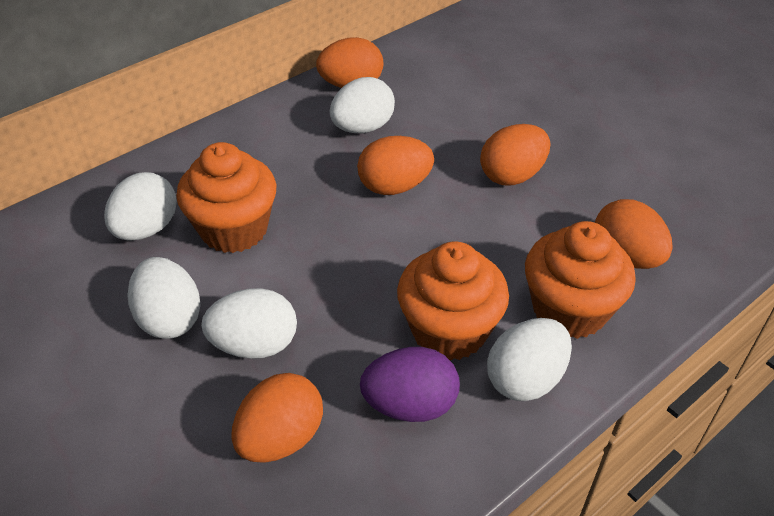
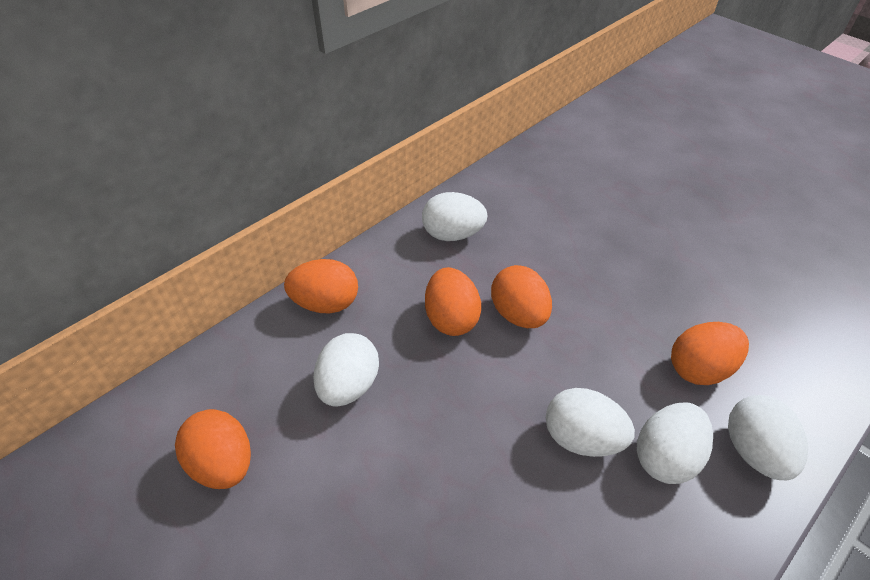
orange cupcake: 3 -> 0
purple egg: 1 -> 0

